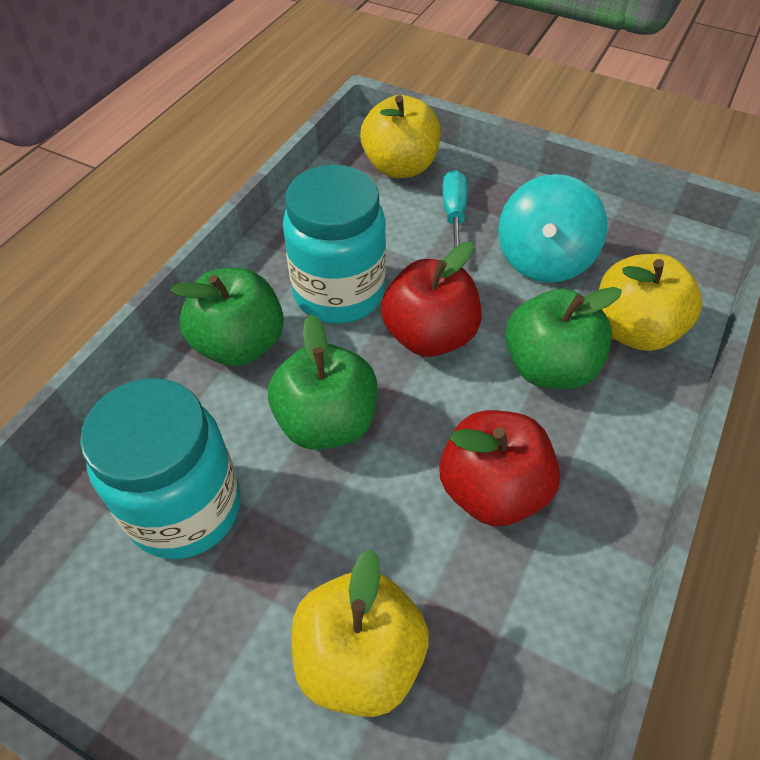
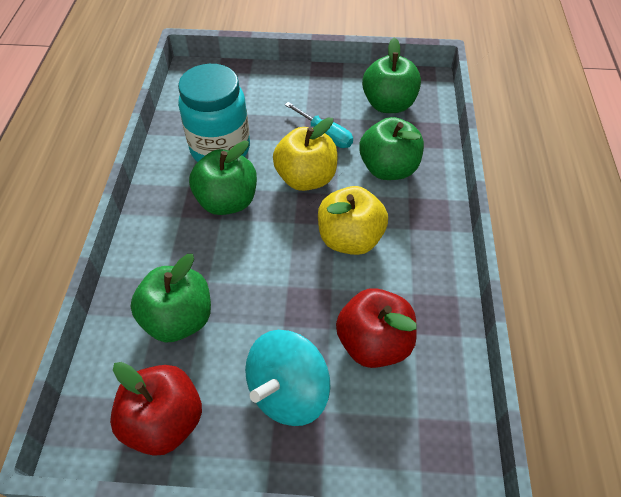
green apple: 3 -> 4
turquoise jar: 2 -> 1
yellow apple: 3 -> 2

